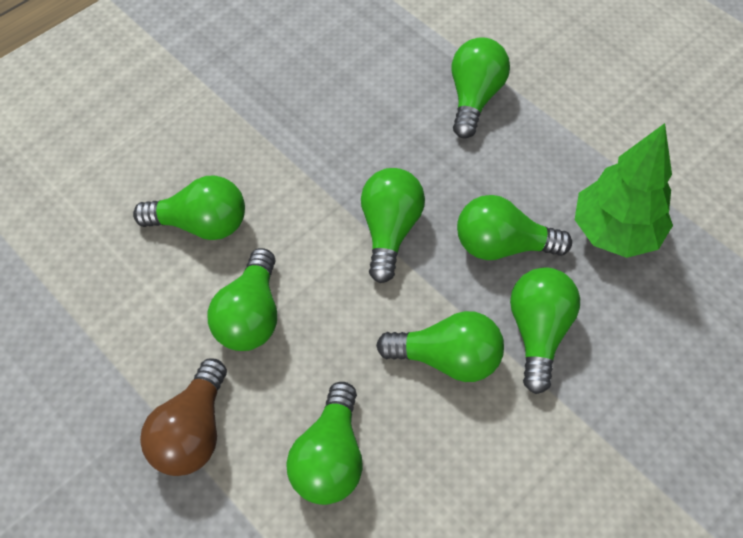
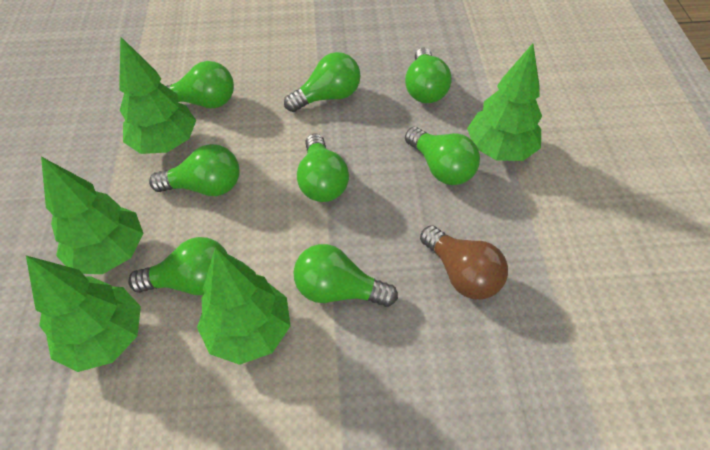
green tree: 1 -> 5

